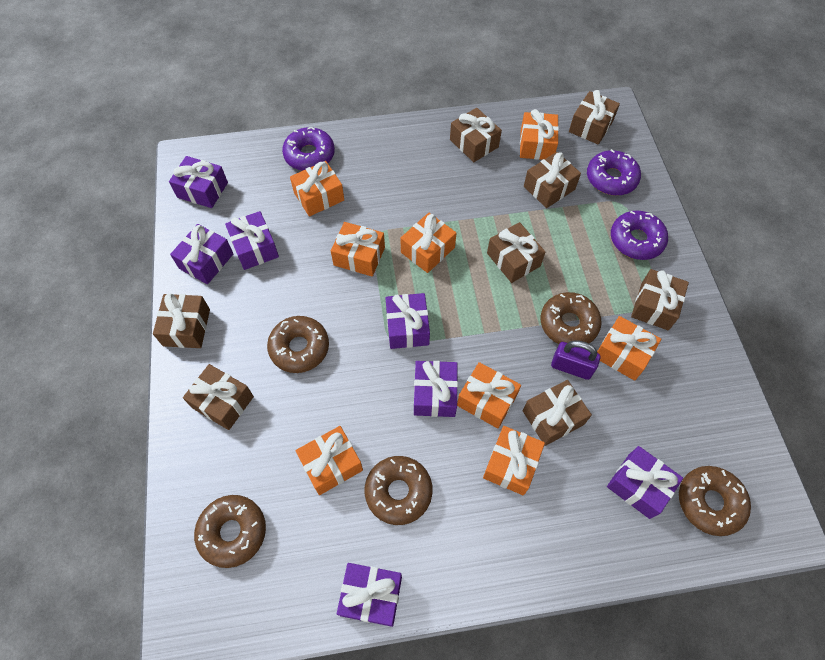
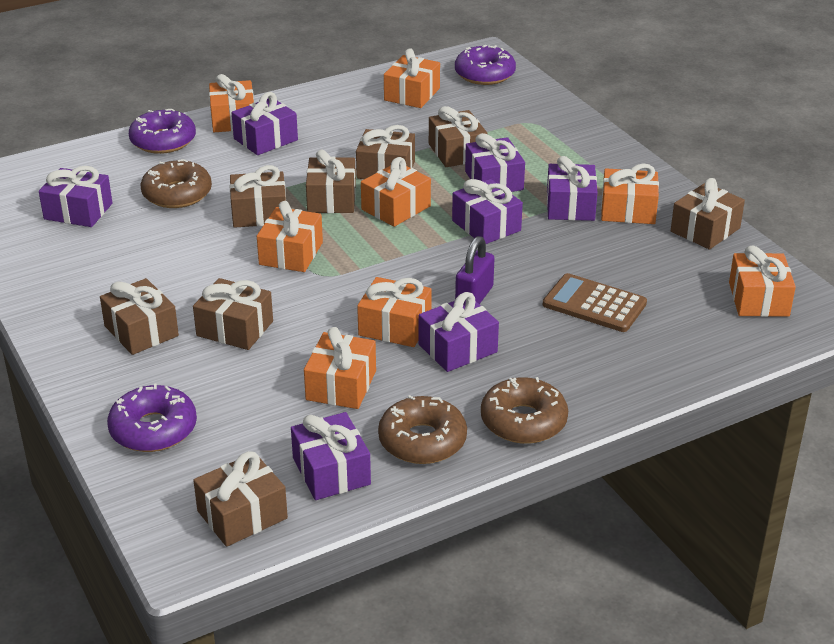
brown calculator: 0 -> 1
brown donut: 5 -> 3

